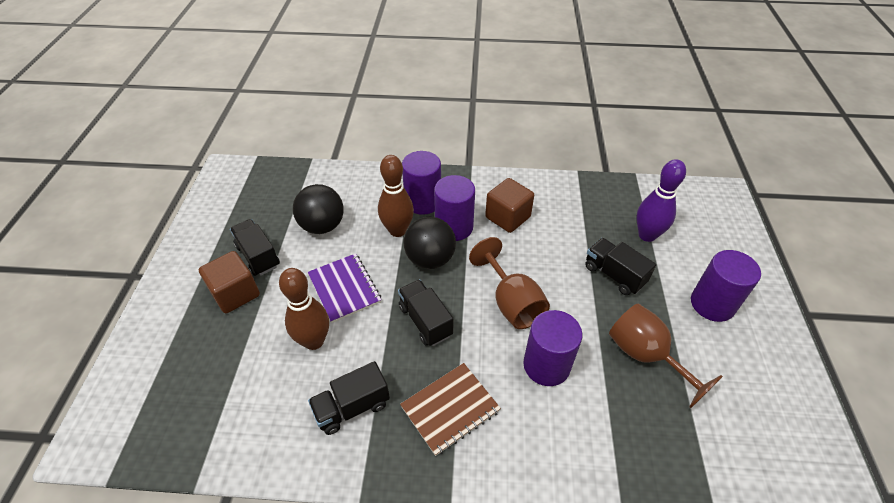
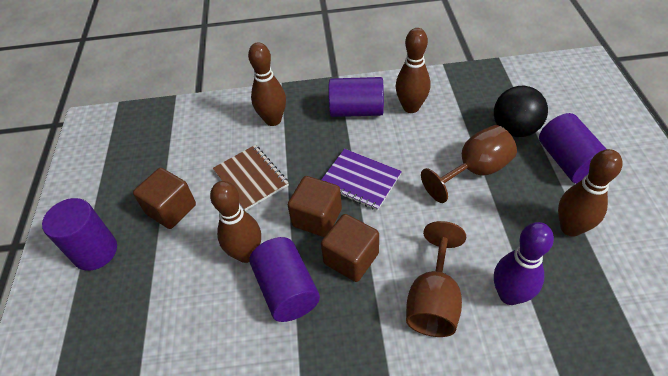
black ball: 2 -> 1
black truck: 4 -> 0
brown bowling pin: 2 -> 4
brown cube: 2 -> 3

